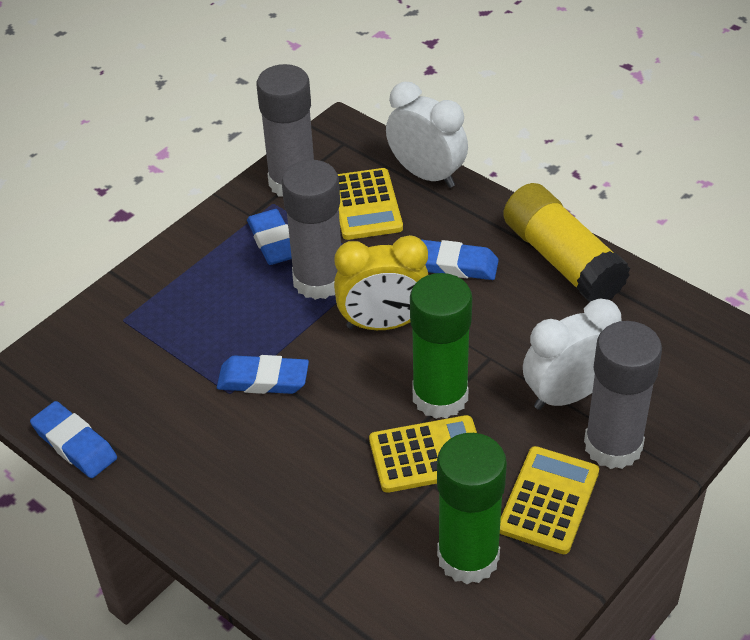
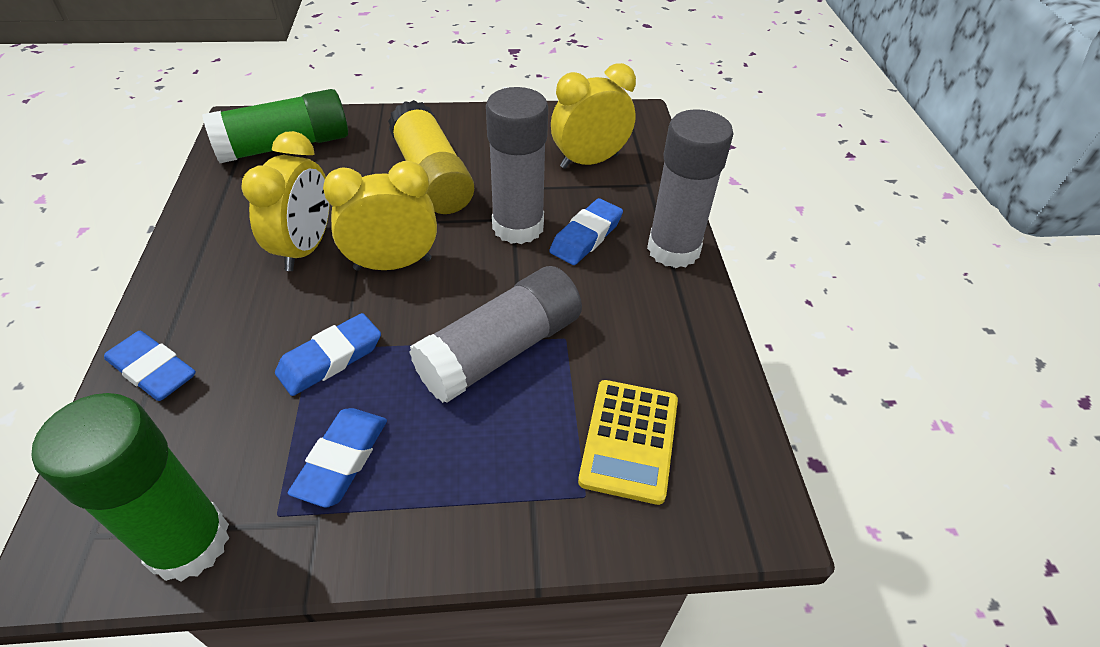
white clock: 2 -> 0
yellow calculator: 3 -> 1
yellow clock: 1 -> 3

